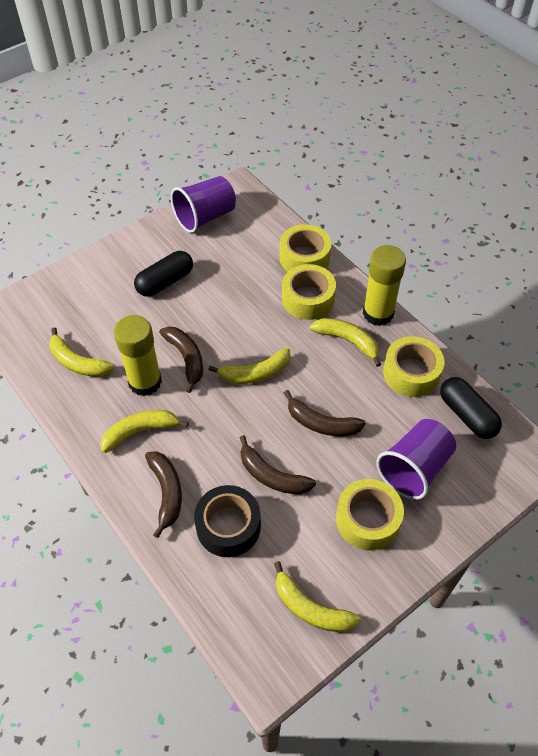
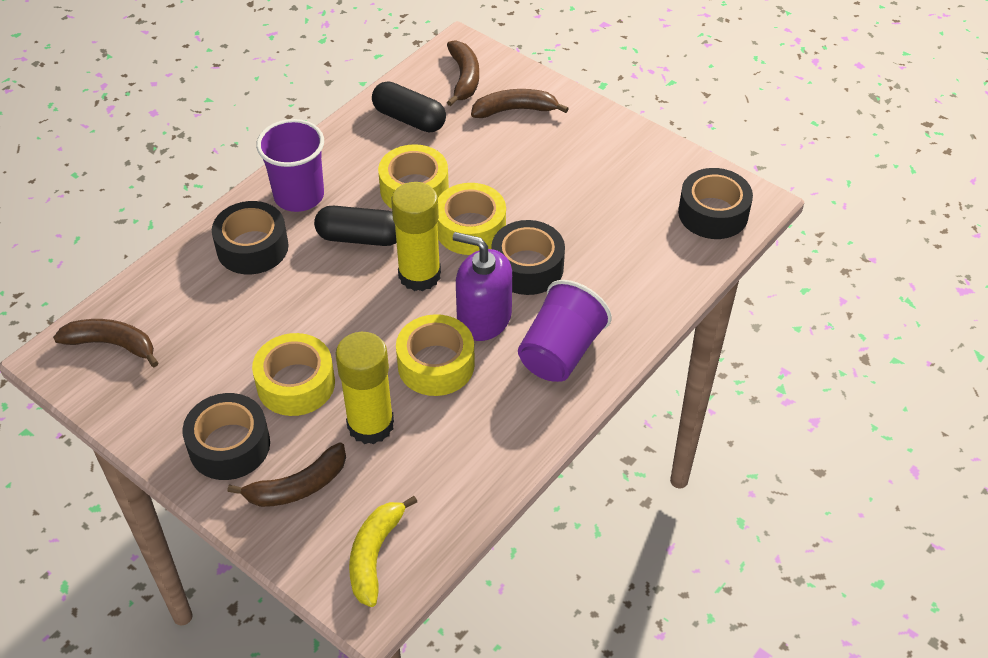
black tape: 1 -> 4
purple soap dispenser: 0 -> 1
yellow banana: 5 -> 1

